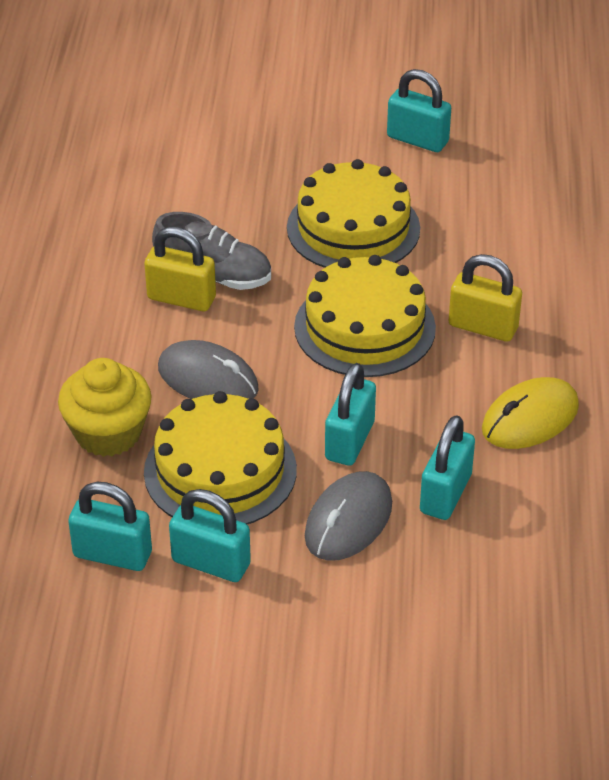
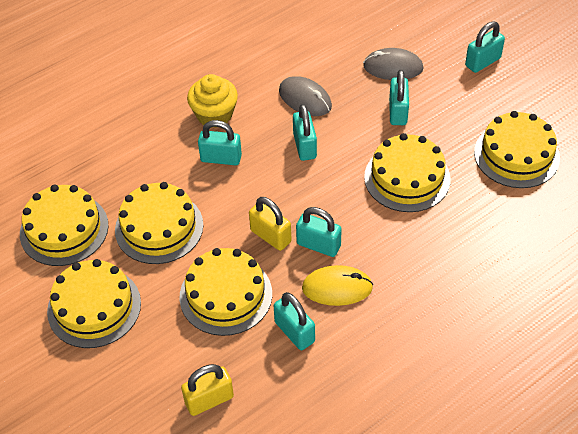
grey shoe: 1 -> 0
turquoise padlock: 5 -> 6
yellow cake: 3 -> 6

